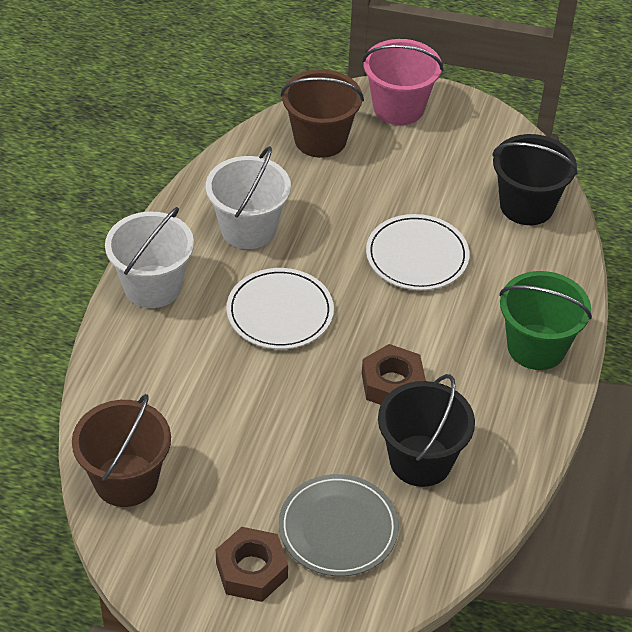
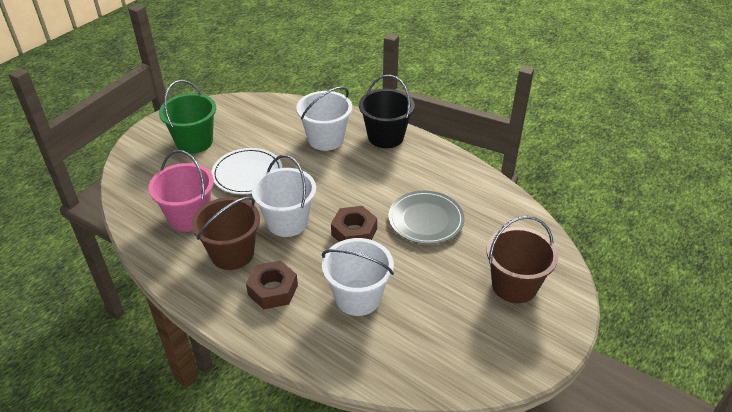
black bucket: 2 -> 1
white bucket: 2 -> 3
white plate: 2 -> 1

